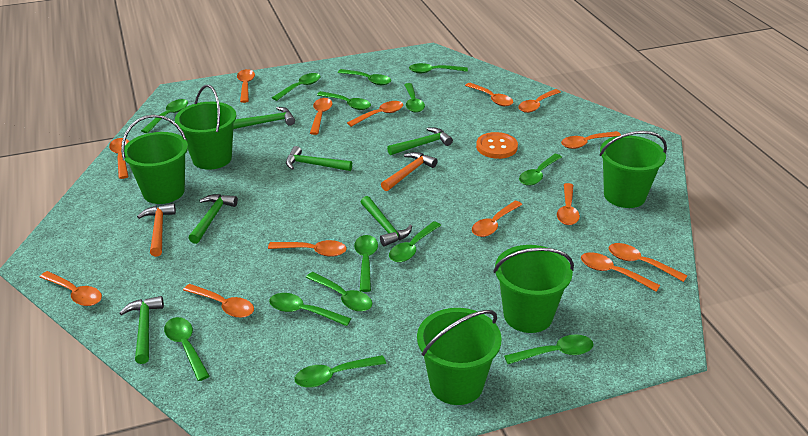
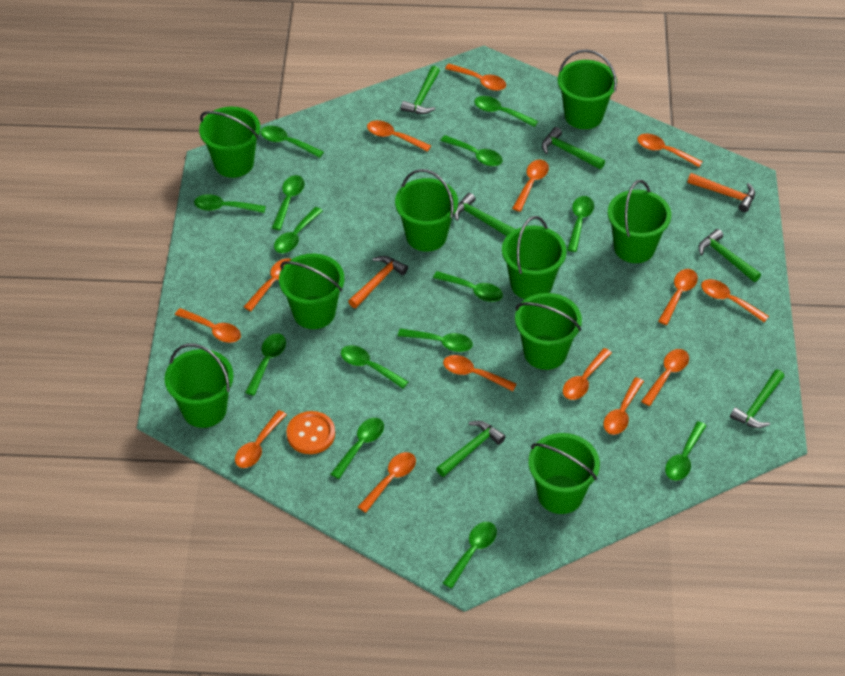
green bucket: 5 -> 9

